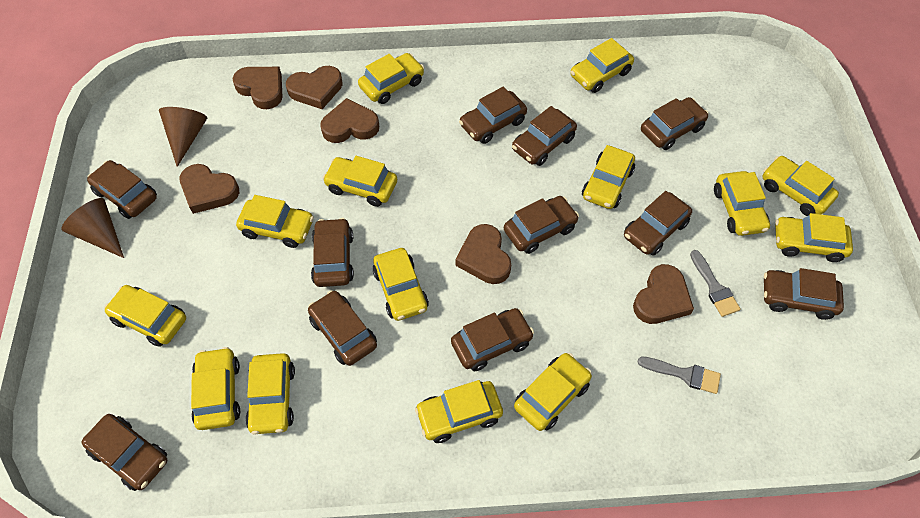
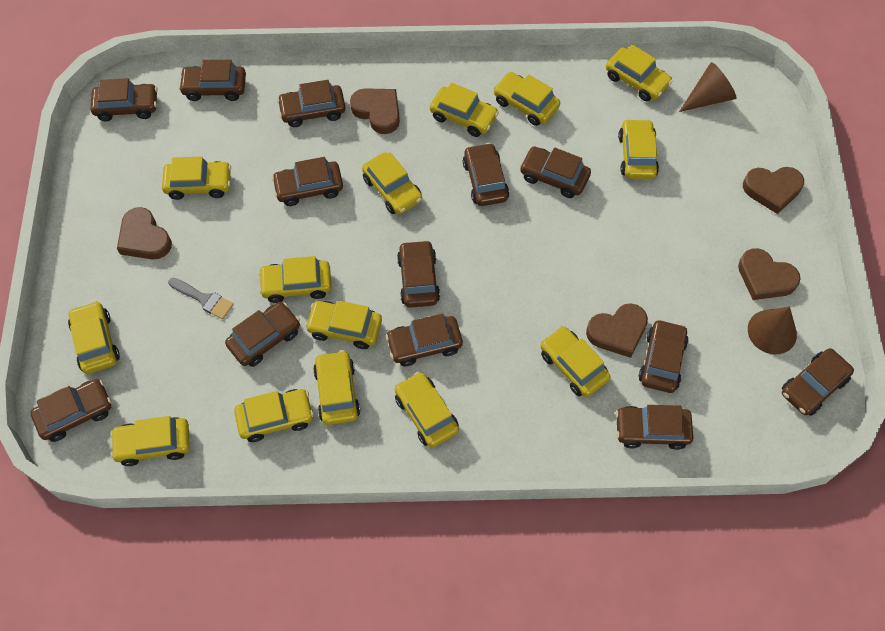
brown car: 11 -> 13
brown heart: 6 -> 5
grey brush: 2 -> 1

